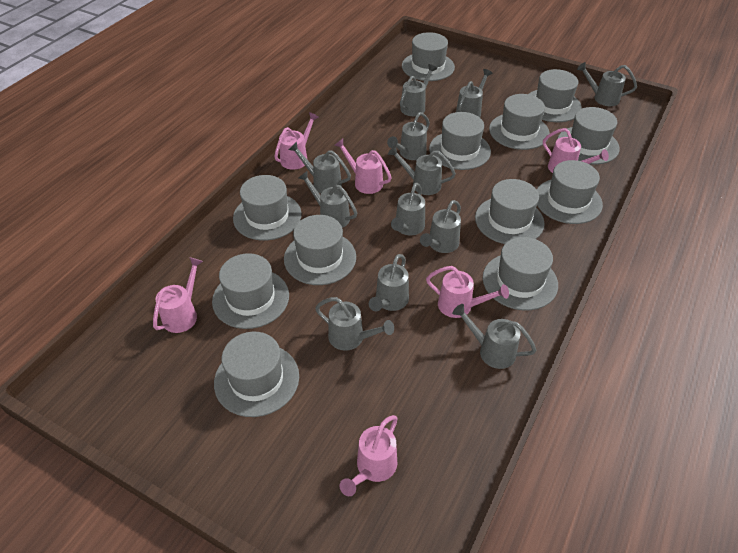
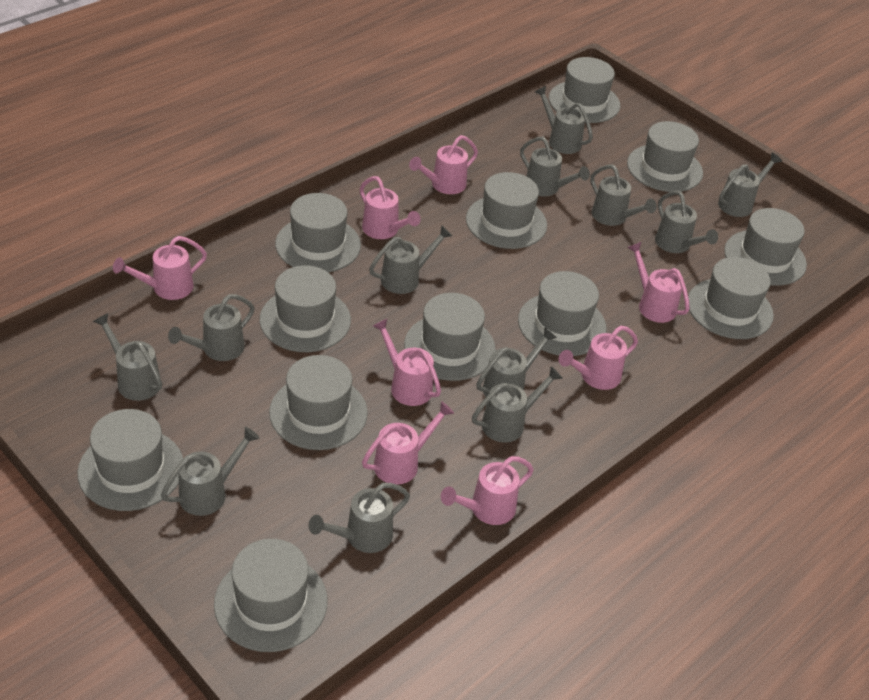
pink watering can: 6 -> 8

